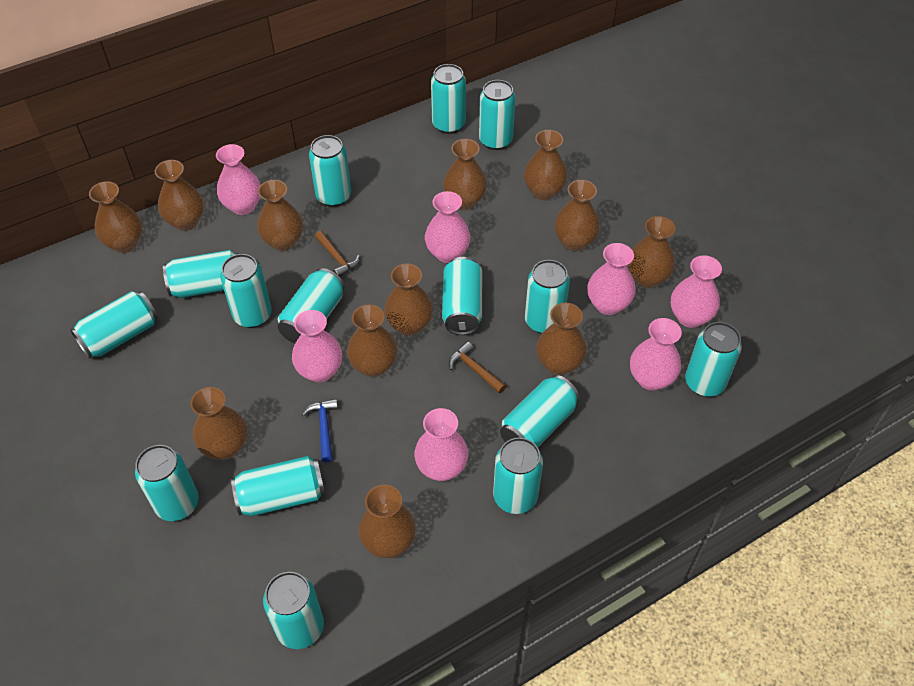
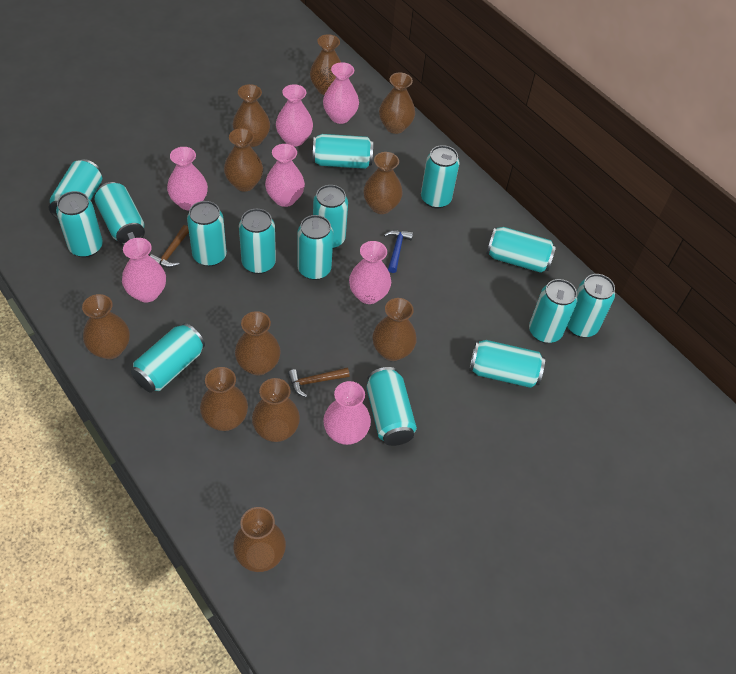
brown vase: 12 -> 11

